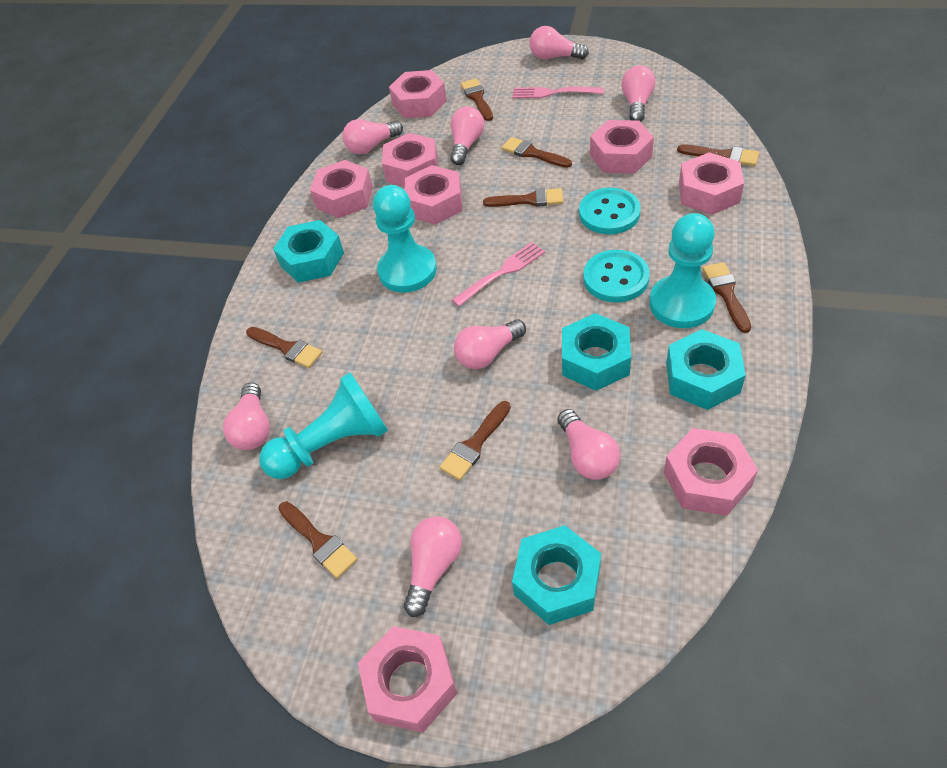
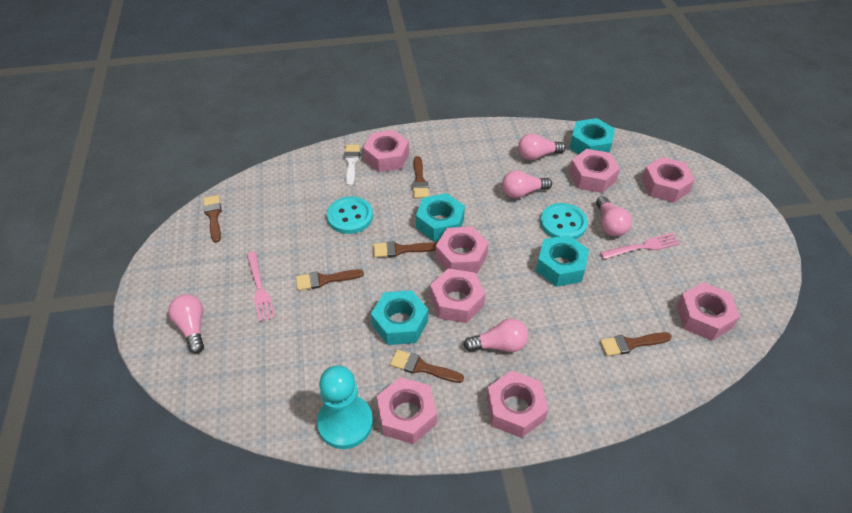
brown brush: 8 -> 6
pink light bulb: 8 -> 5
turquoise pawn: 3 -> 1
white brush: 0 -> 1

